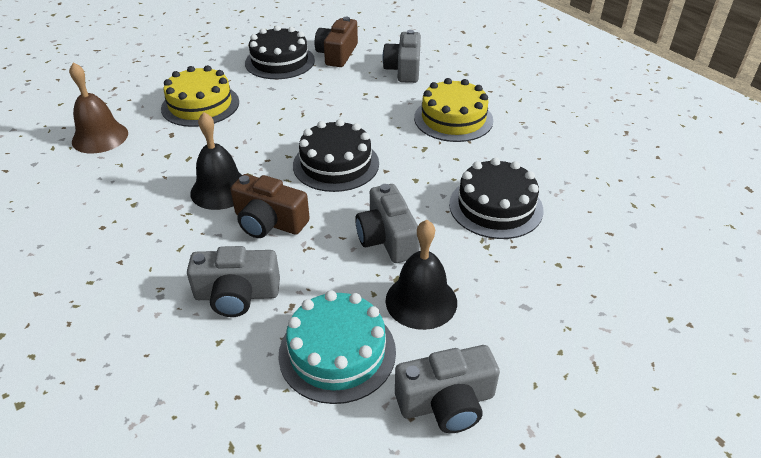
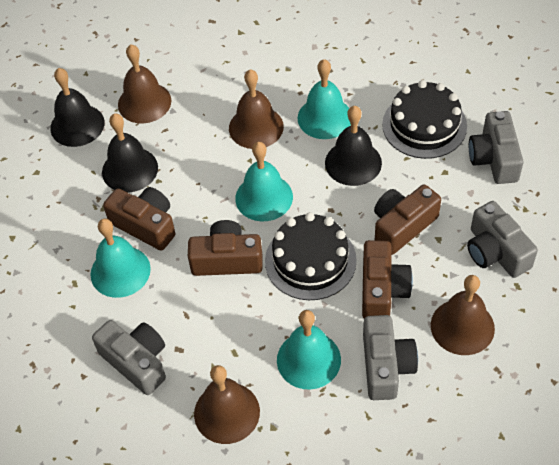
black bell: 2 -> 3
black cake: 3 -> 2
brown bell: 1 -> 4
brown camera: 2 -> 4
turquoise bell: 0 -> 4
turquoise cake: 1 -> 0
yellow cake: 2 -> 0

